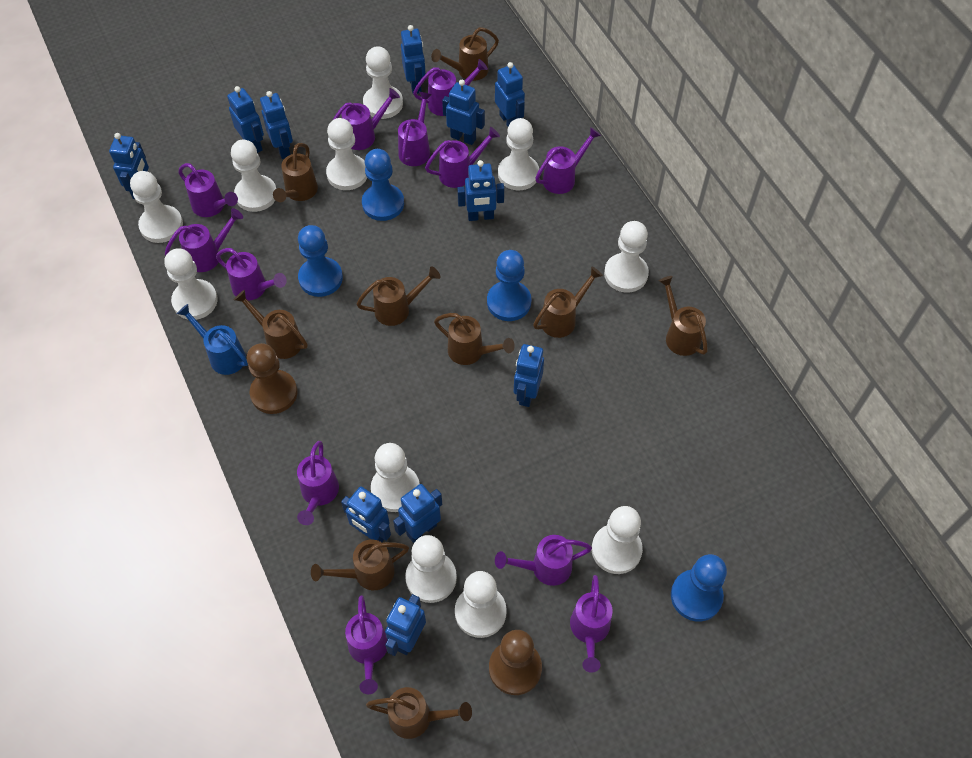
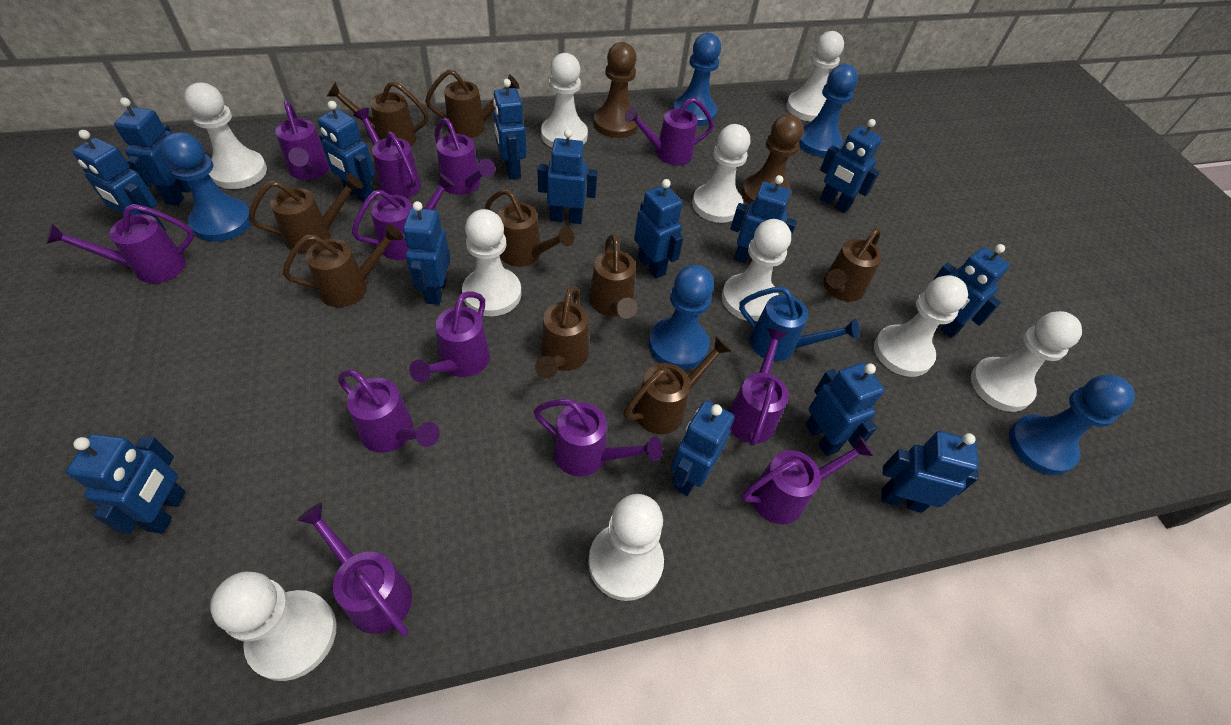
blue pawn: 4 -> 5
blue robot: 11 -> 14
white pawn: 11 -> 10

